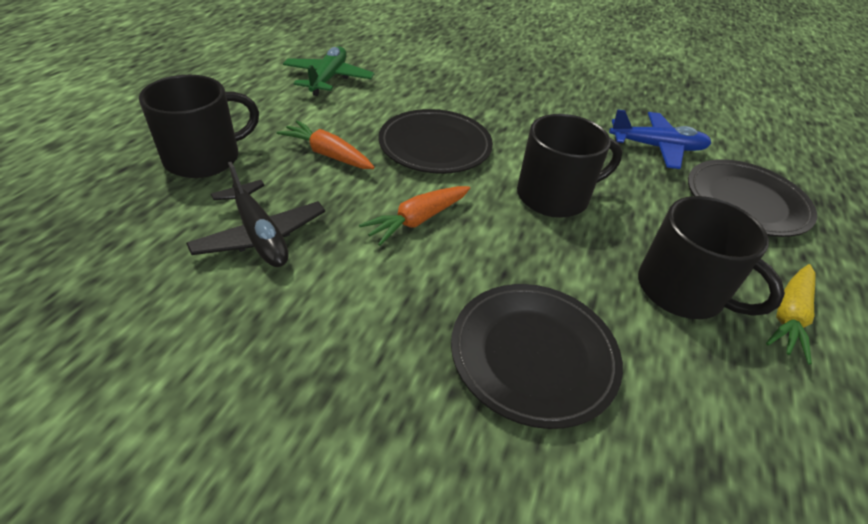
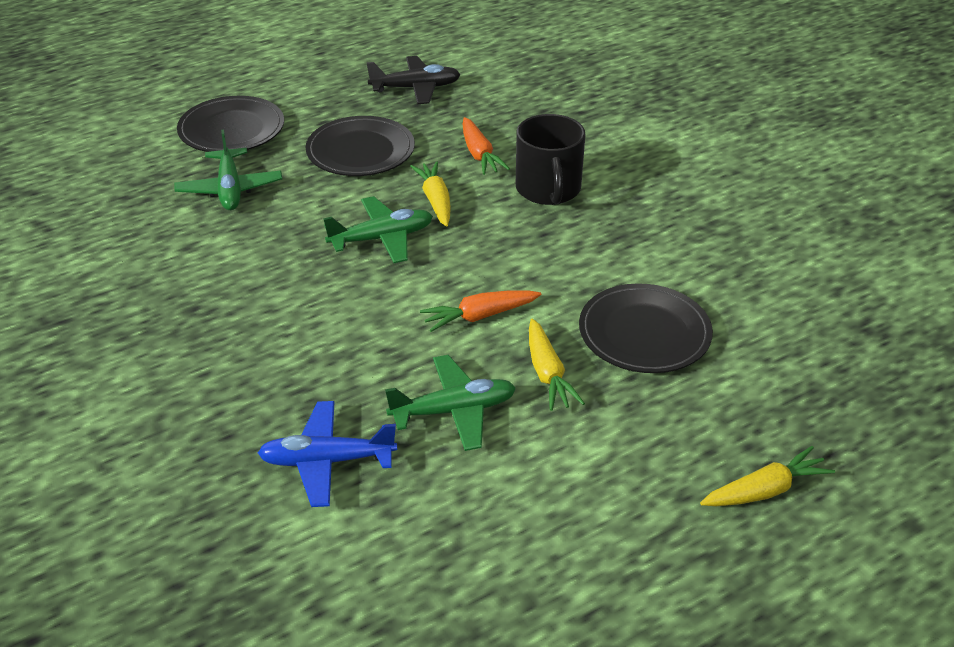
black mug: 3 -> 1
green plane: 1 -> 3
yellow carrot: 1 -> 3

